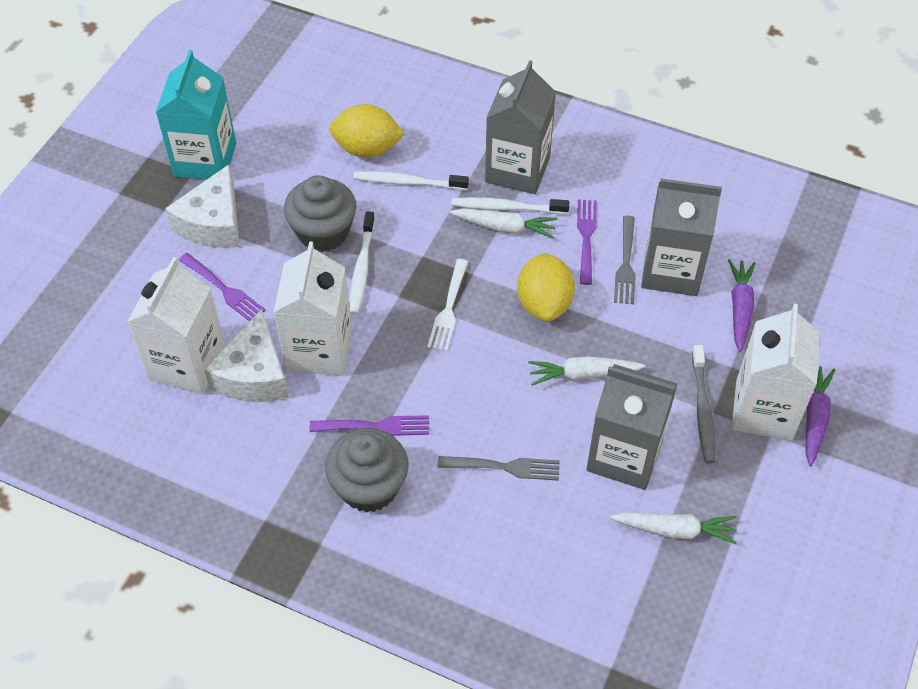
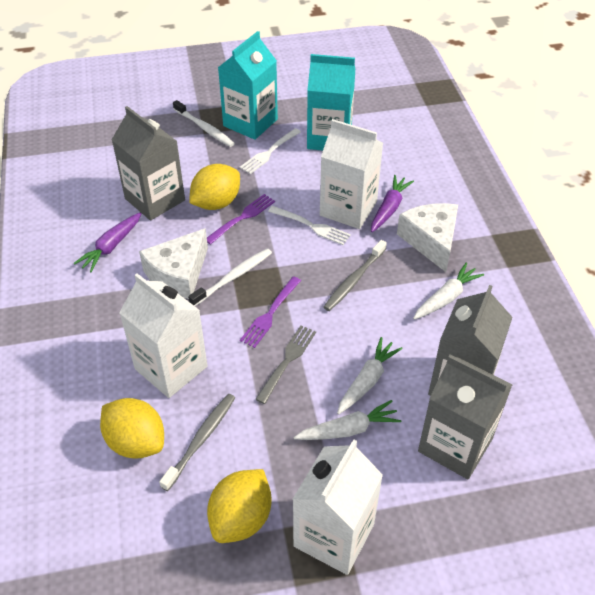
grey cupcake: 2 -> 0
grey fork: 2 -> 1
grey toothbrush: 1 -> 2
purple fork: 3 -> 2
turquoise carton: 1 -> 2
white fork: 1 -> 2
white toothbrush: 3 -> 2
yellow lemon: 2 -> 3

